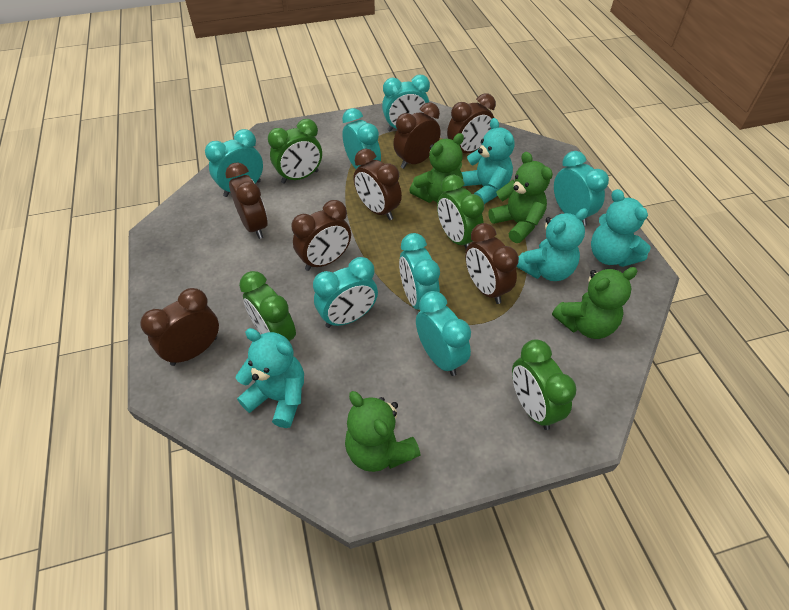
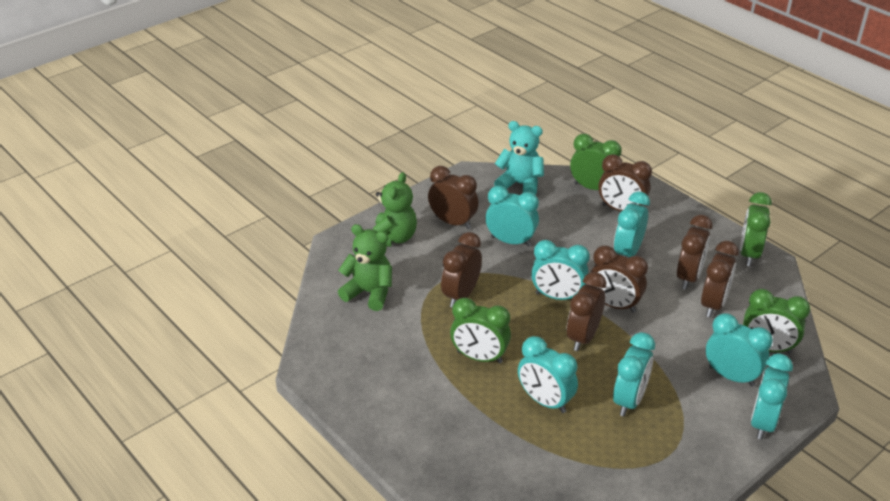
green teddy bear: 4 -> 2
turquoise teddy bear: 4 -> 1

